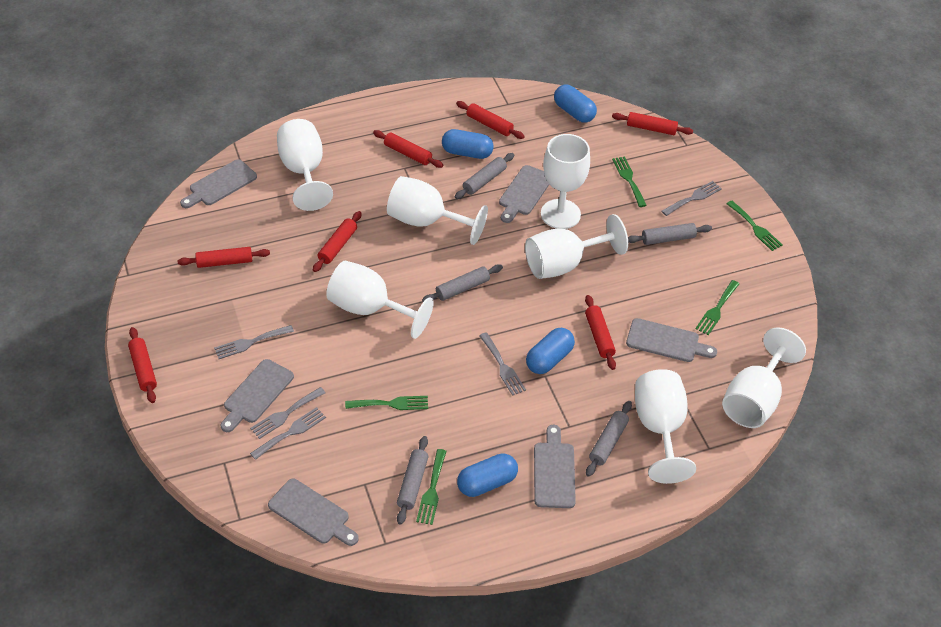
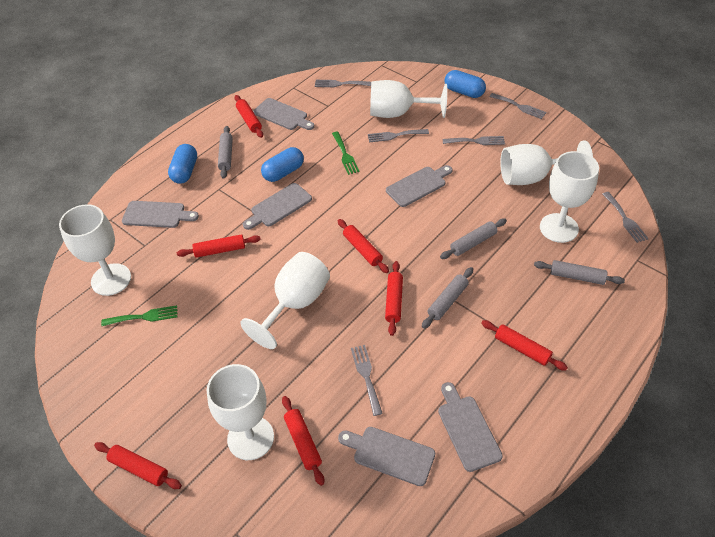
blue capsule: 4 -> 3
green fork: 5 -> 2
grey fork: 5 -> 6
grey rolling pin: 5 -> 4
white goblet: 7 -> 6

